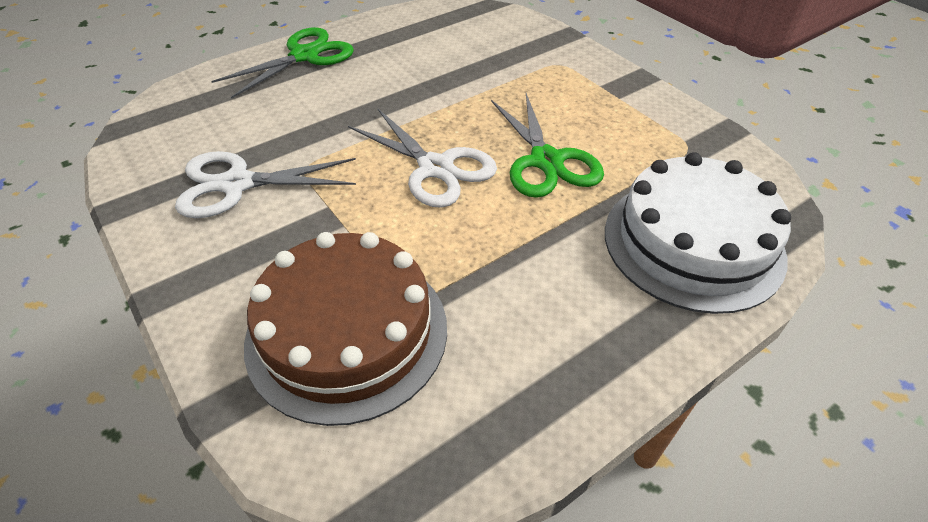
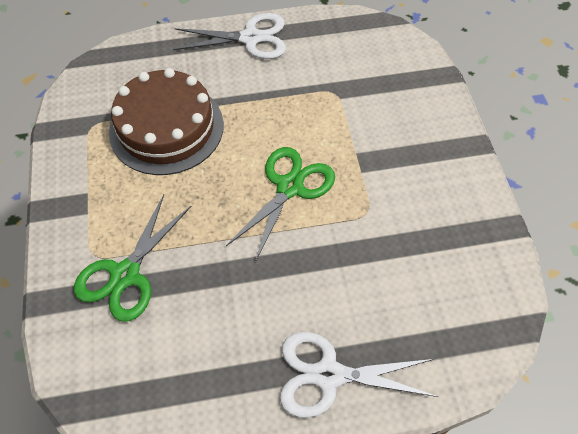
white cake: 1 -> 0

